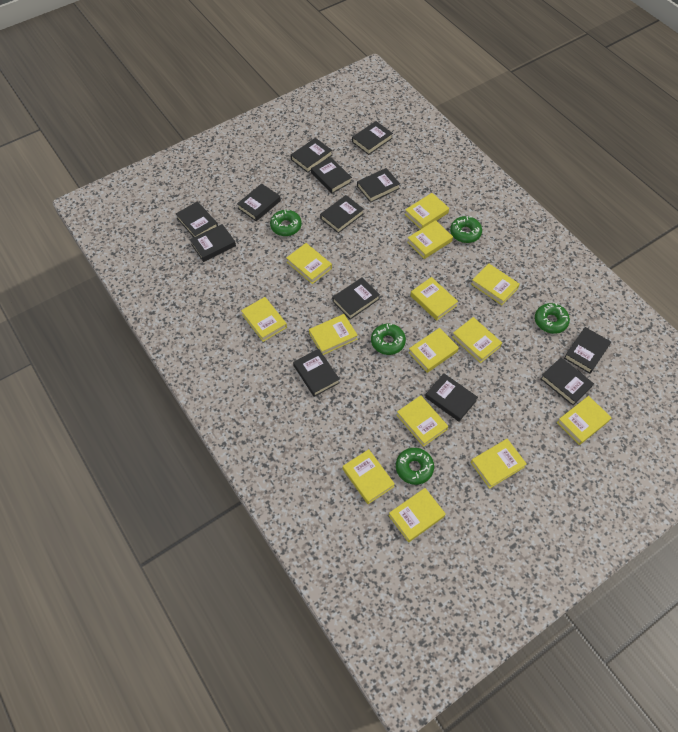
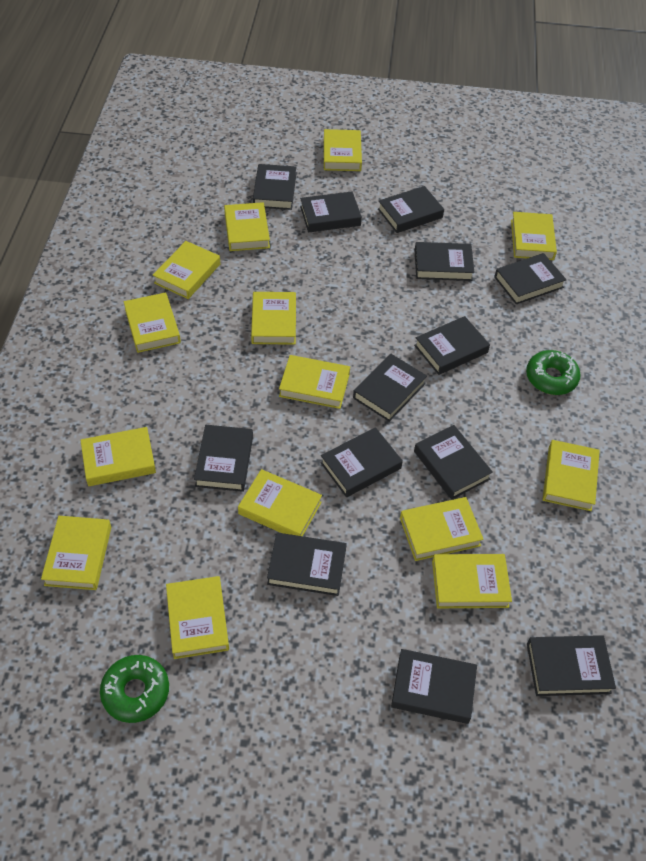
green donut: 5 -> 2

